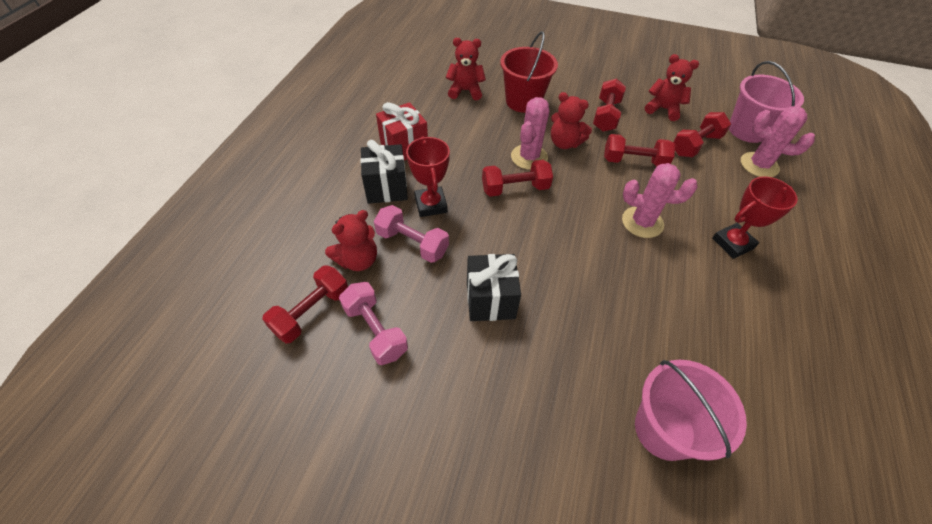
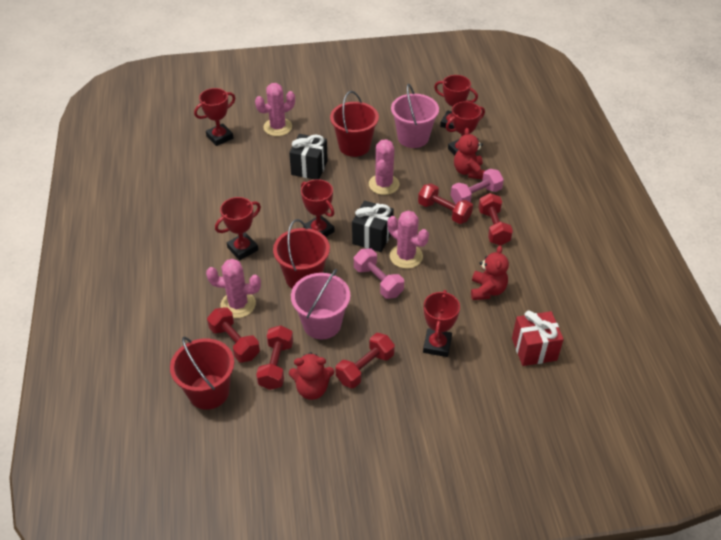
pink cactus: 3 -> 4
red bucket: 1 -> 3
red teddy bear: 4 -> 3
red trophy: 2 -> 6

